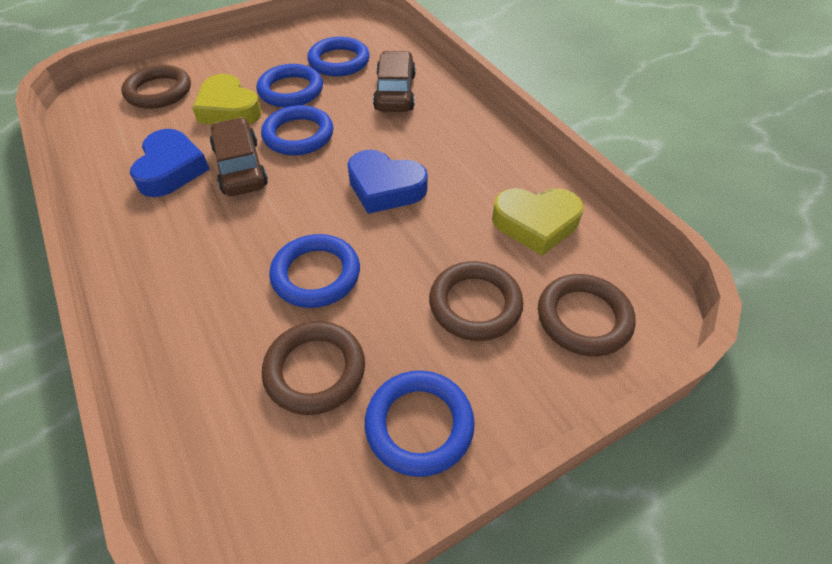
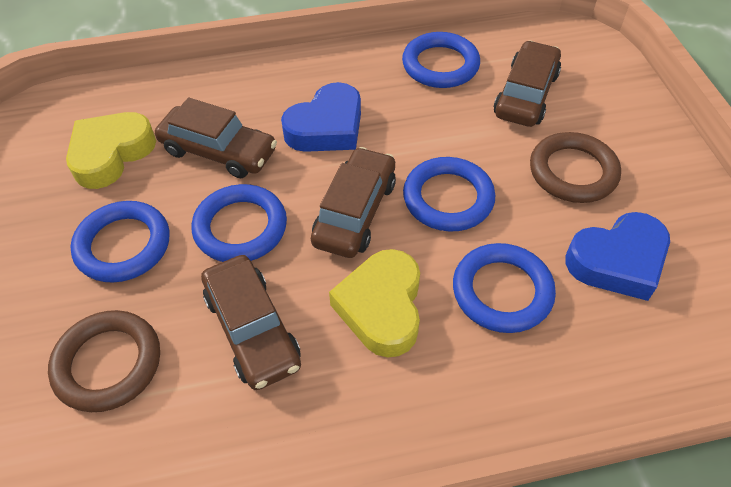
brown car: 2 -> 4
brown ring: 4 -> 2

